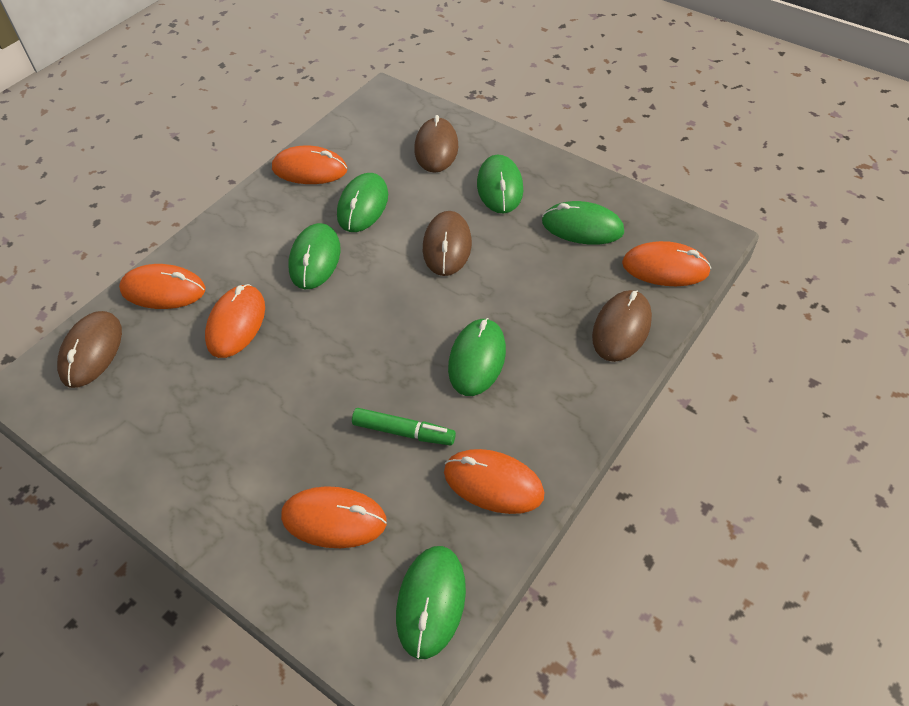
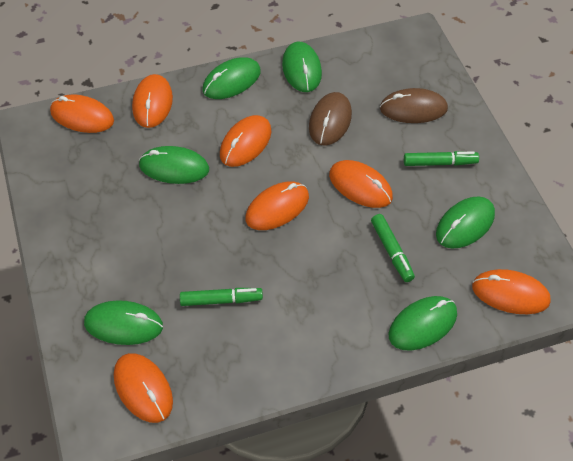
brown mouse: 4 -> 2
green marker: 1 -> 3
orange mouse: 6 -> 7

